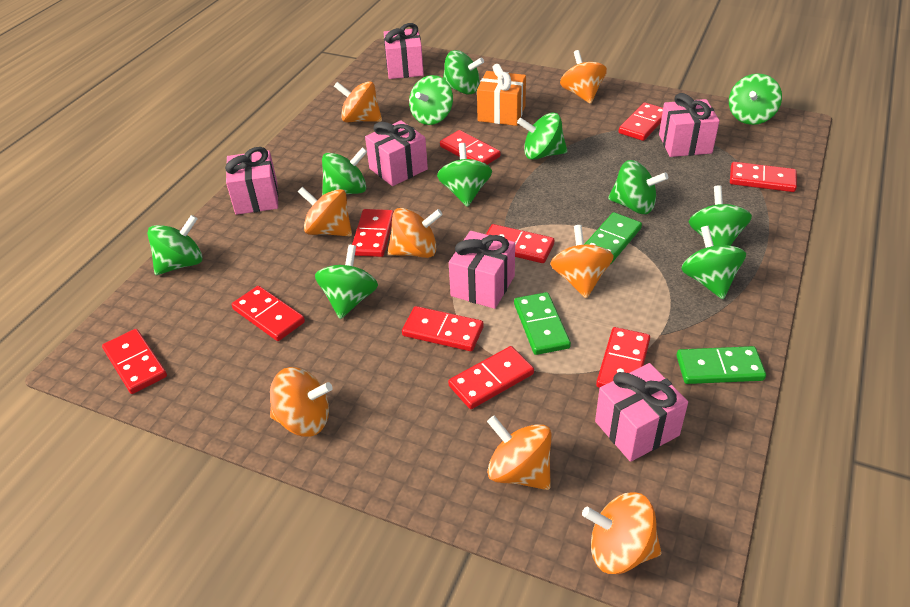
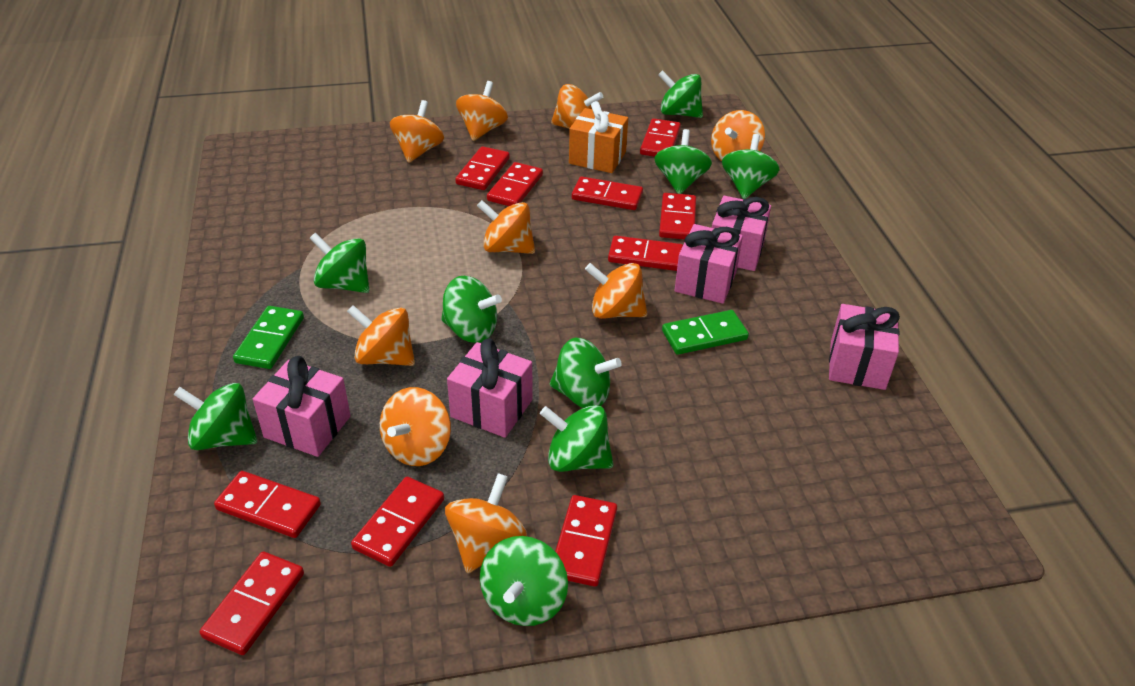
green domino: 3 -> 2
green spinning top: 11 -> 9
orange spinning top: 8 -> 9
pink gift: 6 -> 5

